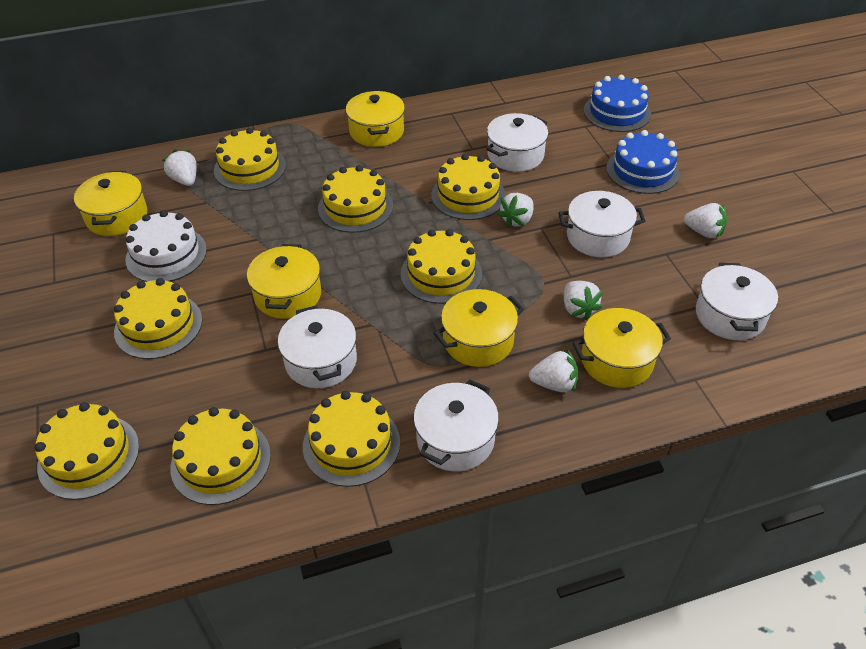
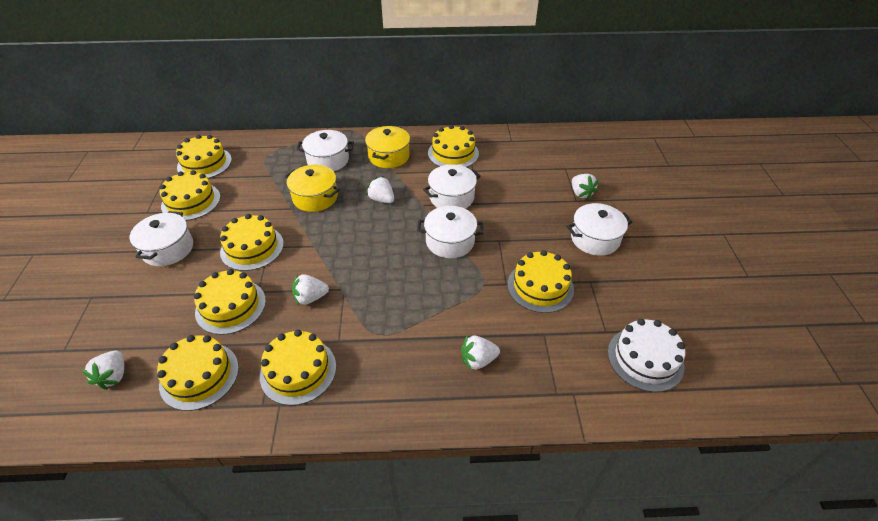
blue cake: 2 -> 0
yellow pot: 5 -> 2

